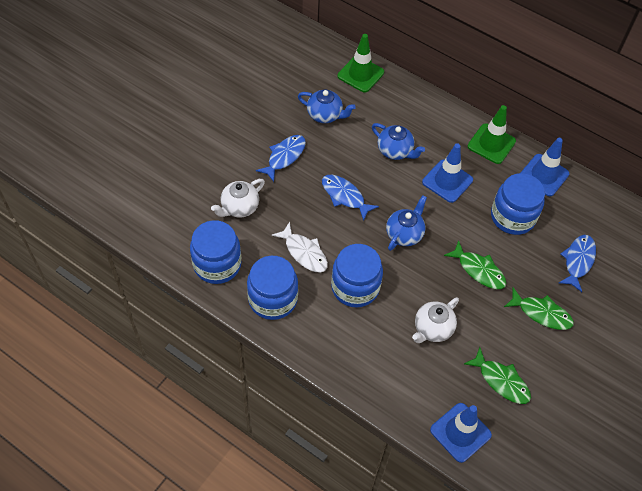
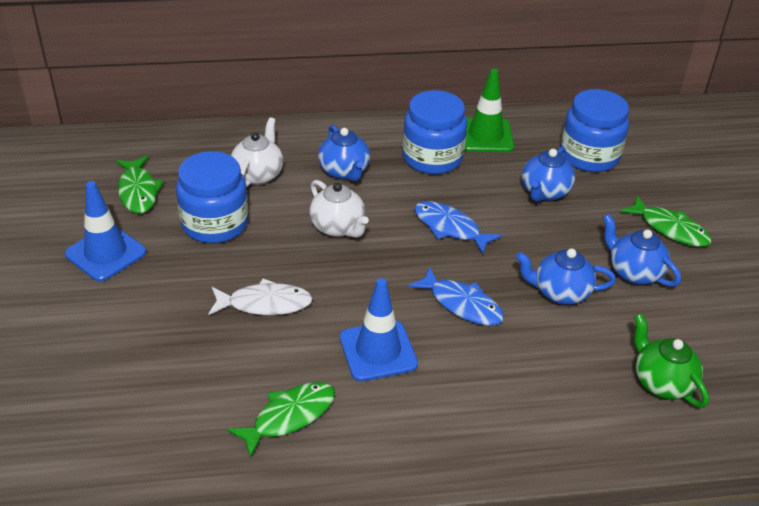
blue fish: 3 -> 2
blue jar: 4 -> 3
blue teapot: 3 -> 4
blue traffic cone: 3 -> 2
green teapot: 0 -> 1
green traffic cone: 2 -> 1

